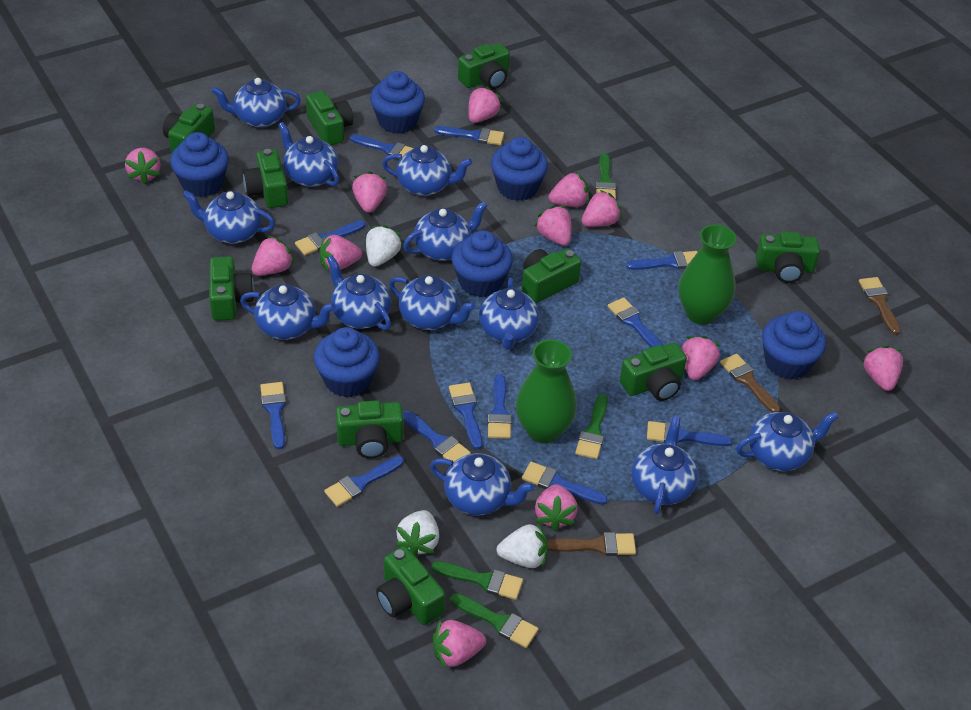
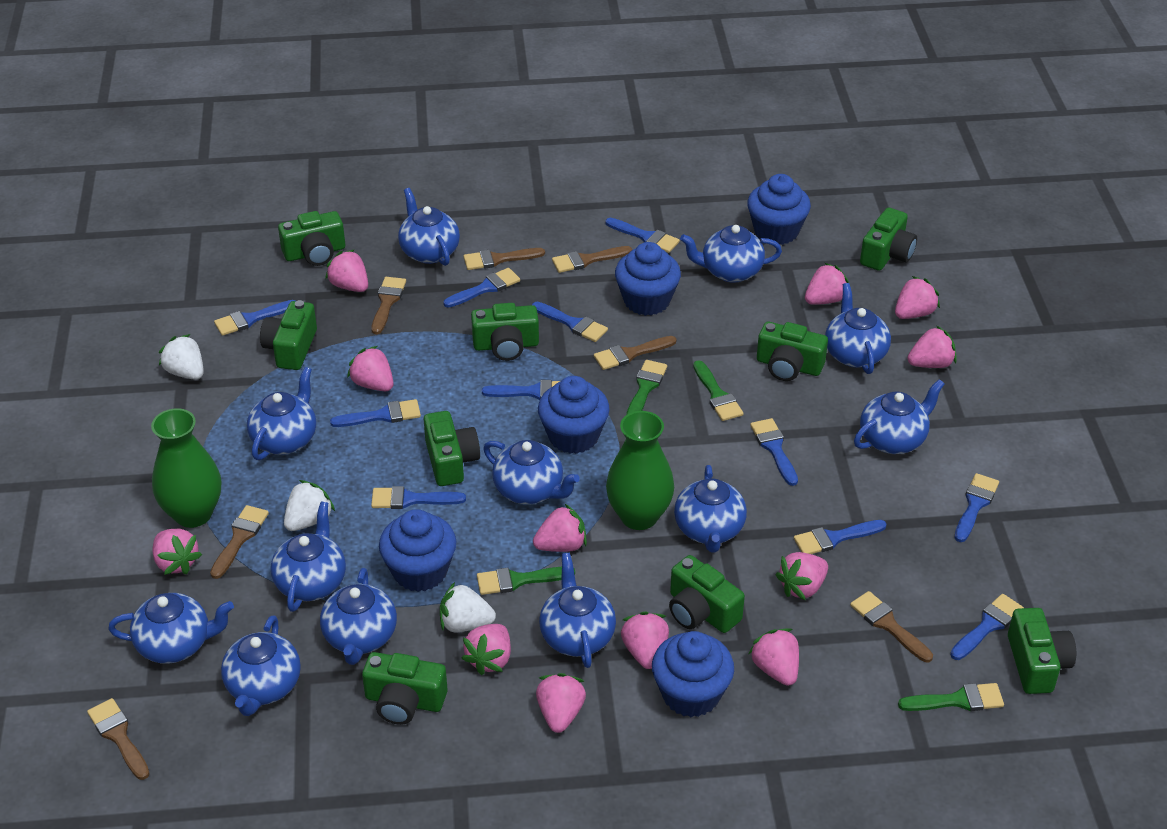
blue brush: 12 -> 11
blue cupcake: 6 -> 5
brown brush: 3 -> 7
green camera: 10 -> 9

